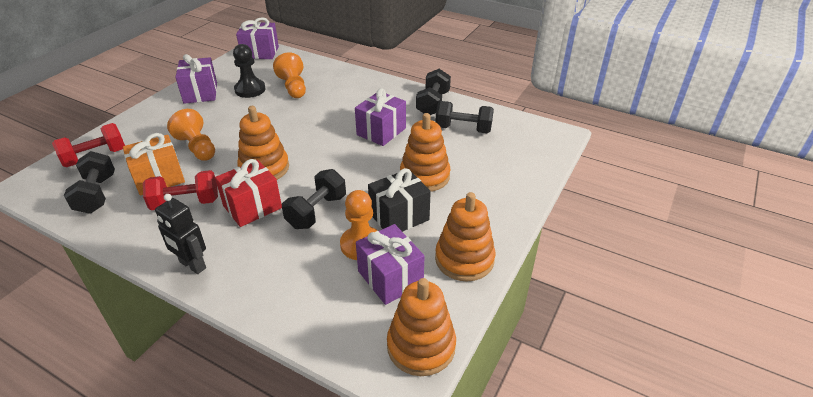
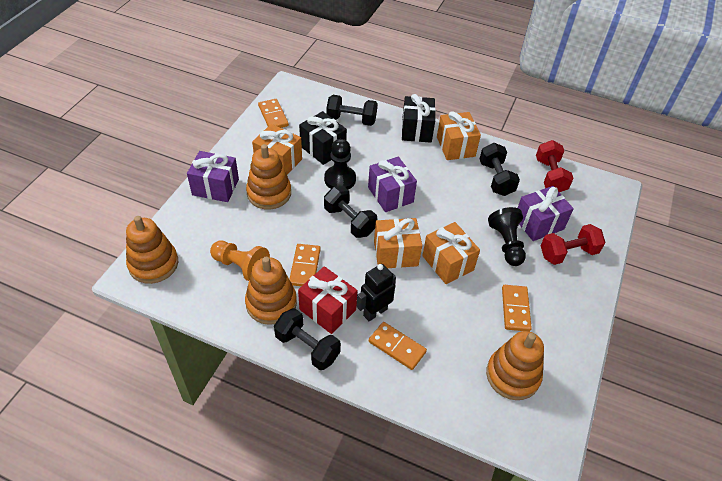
black gift: 1 -> 2
black pawn: 1 -> 2
orange domino: 0 -> 4
orange gift: 1 -> 4
orange pawn: 3 -> 1
purple gift: 4 -> 3

